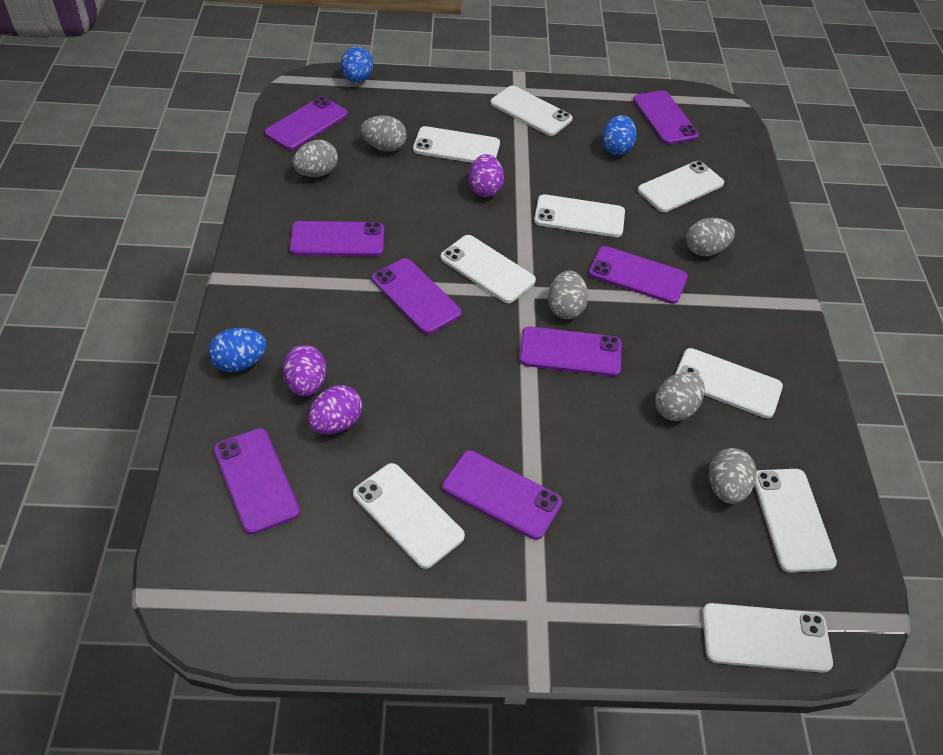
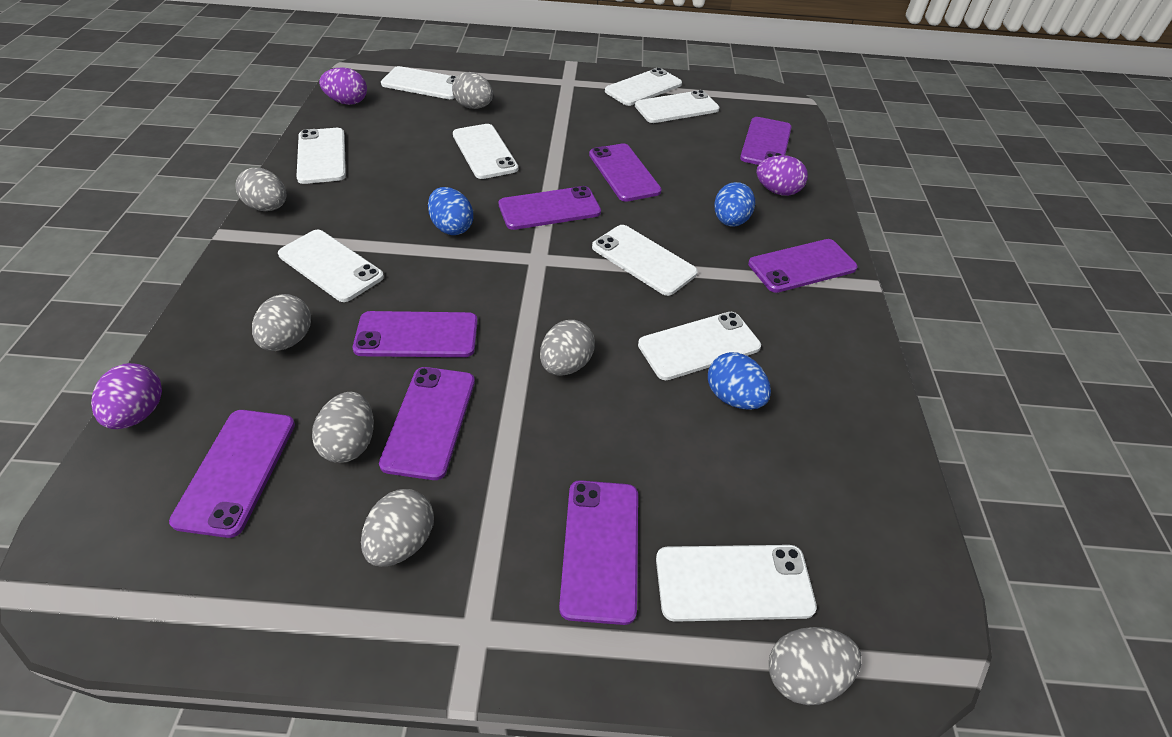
grey egg: 6 -> 7

